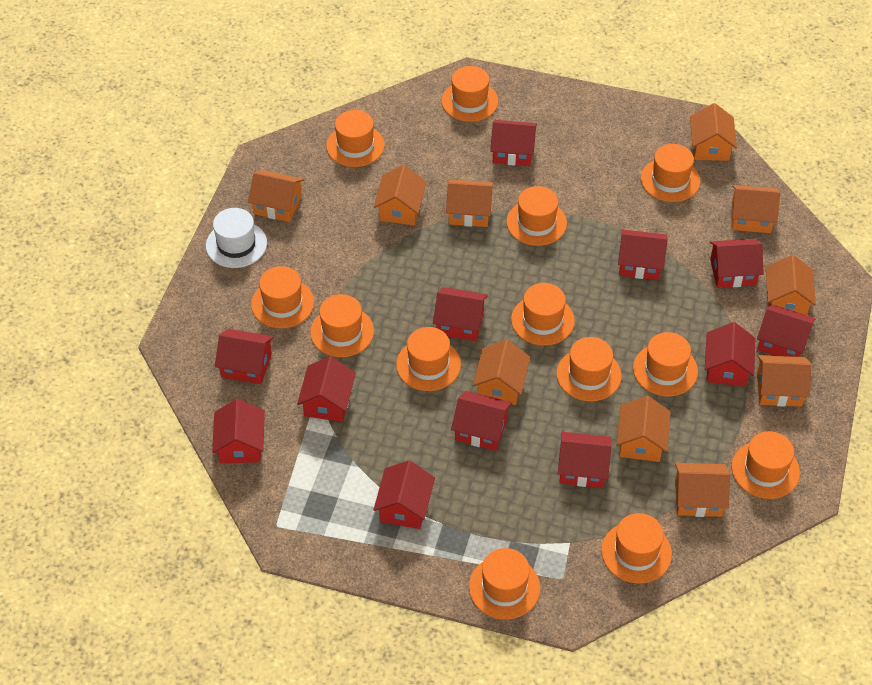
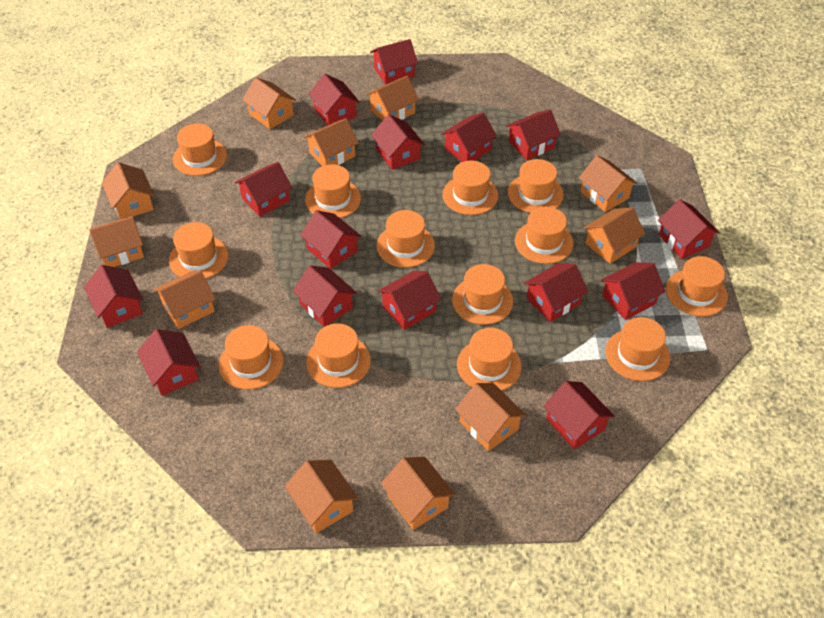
orange house: 10 -> 11
red house: 12 -> 15
white hat: 1 -> 0

